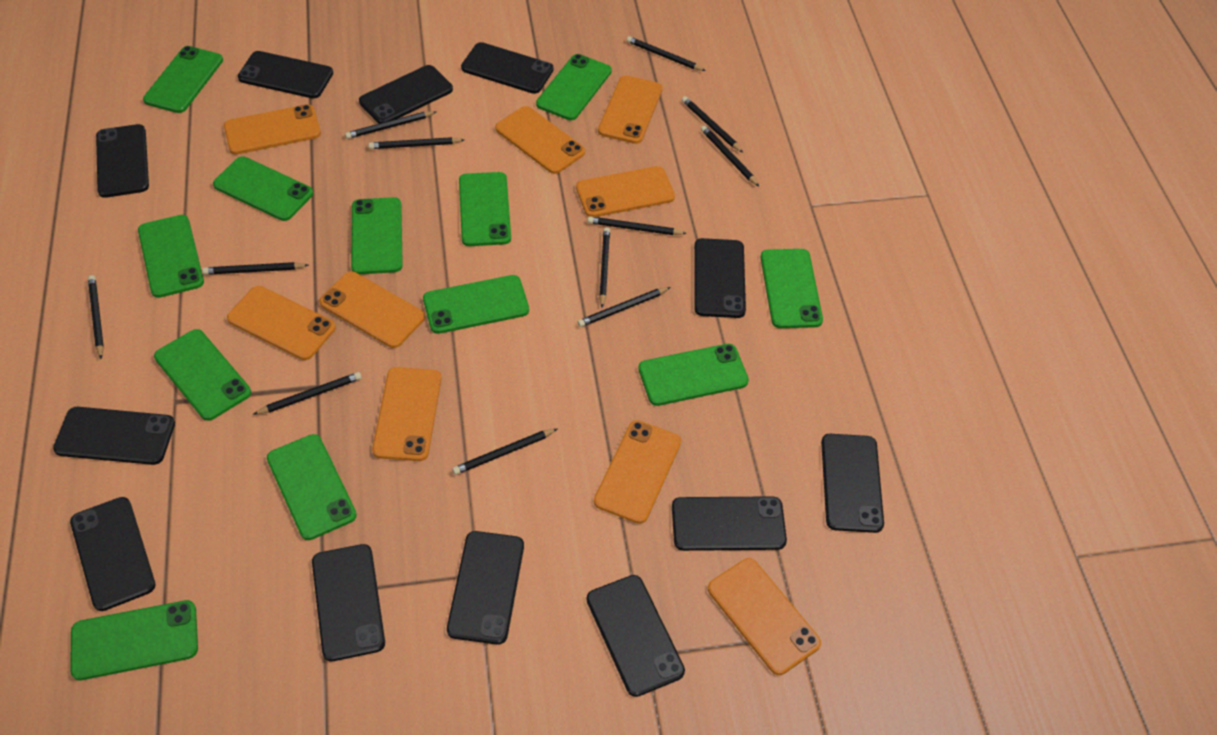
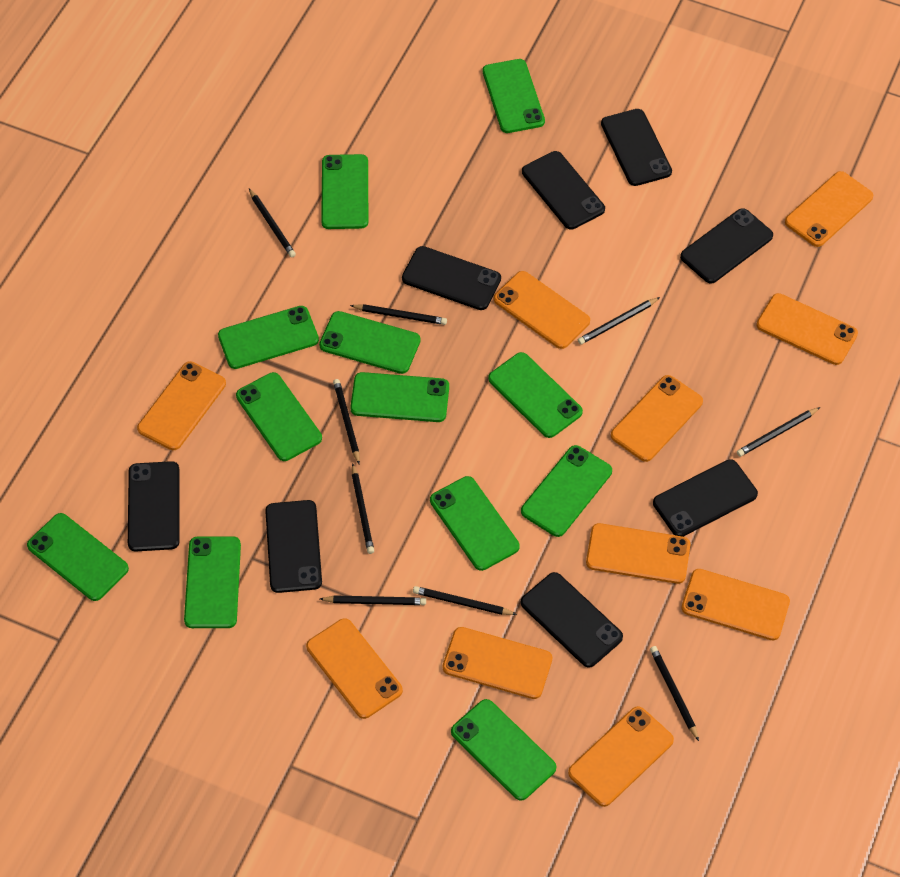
black pencil: 12 -> 9
black phone: 12 -> 8
orange phone: 9 -> 10

